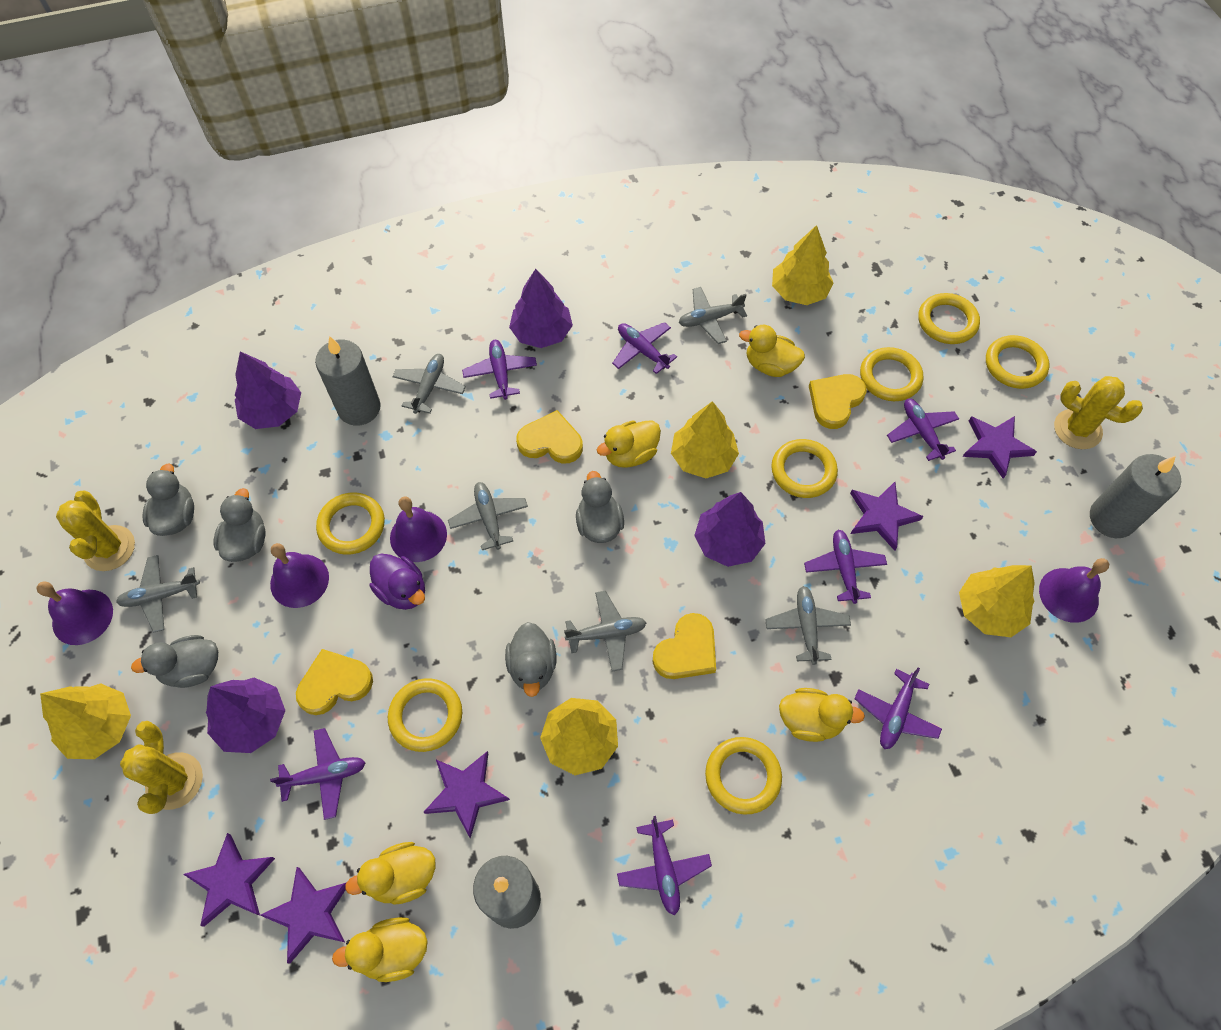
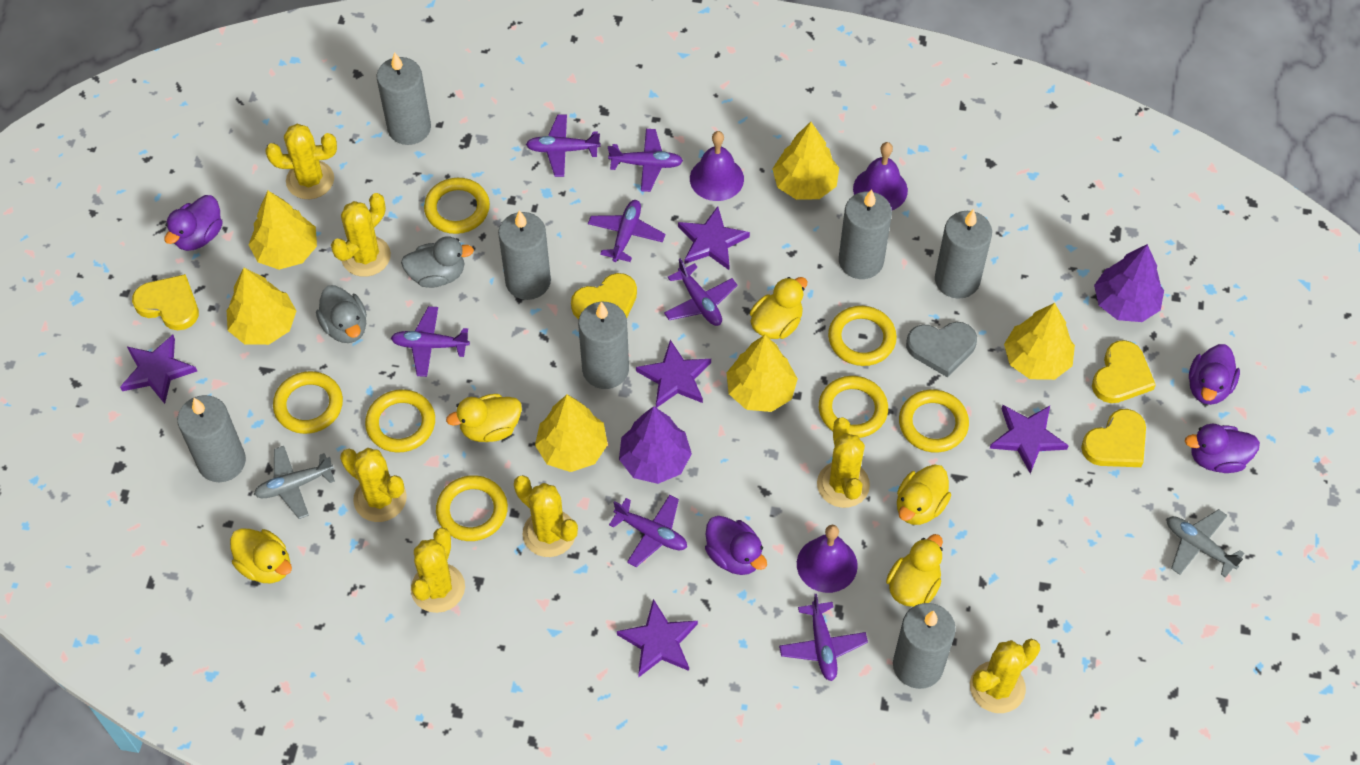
grey candle: 3 -> 7
grey duck: 5 -> 2
grey heart: 0 -> 1
grey plane: 6 -> 2
purple bell: 4 -> 3
purple duck: 1 -> 4
purple tree: 4 -> 2
yellow cactus: 3 -> 7
yellow tree: 5 -> 6

